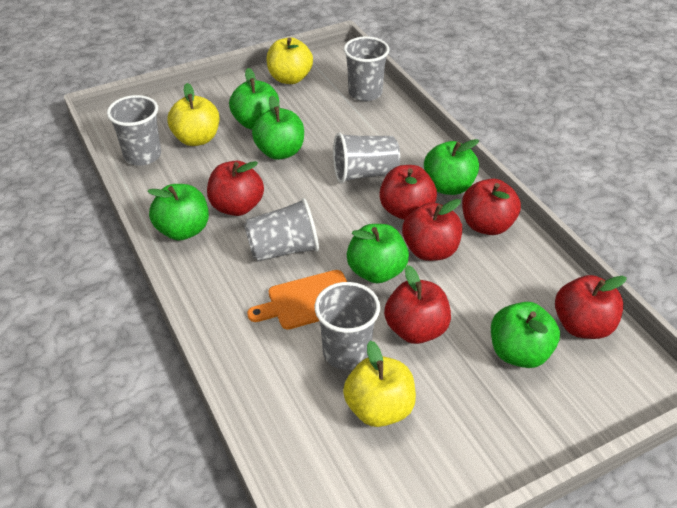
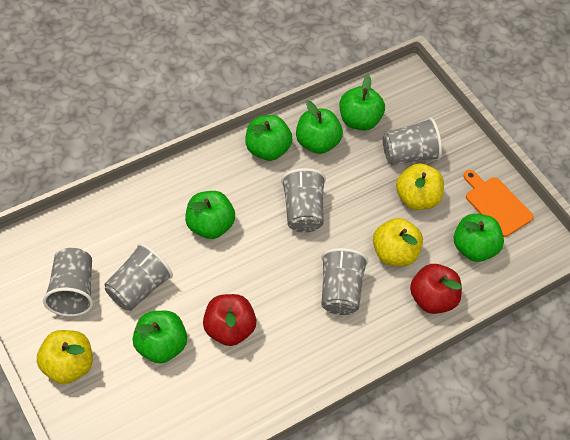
red apple: 6 -> 2

